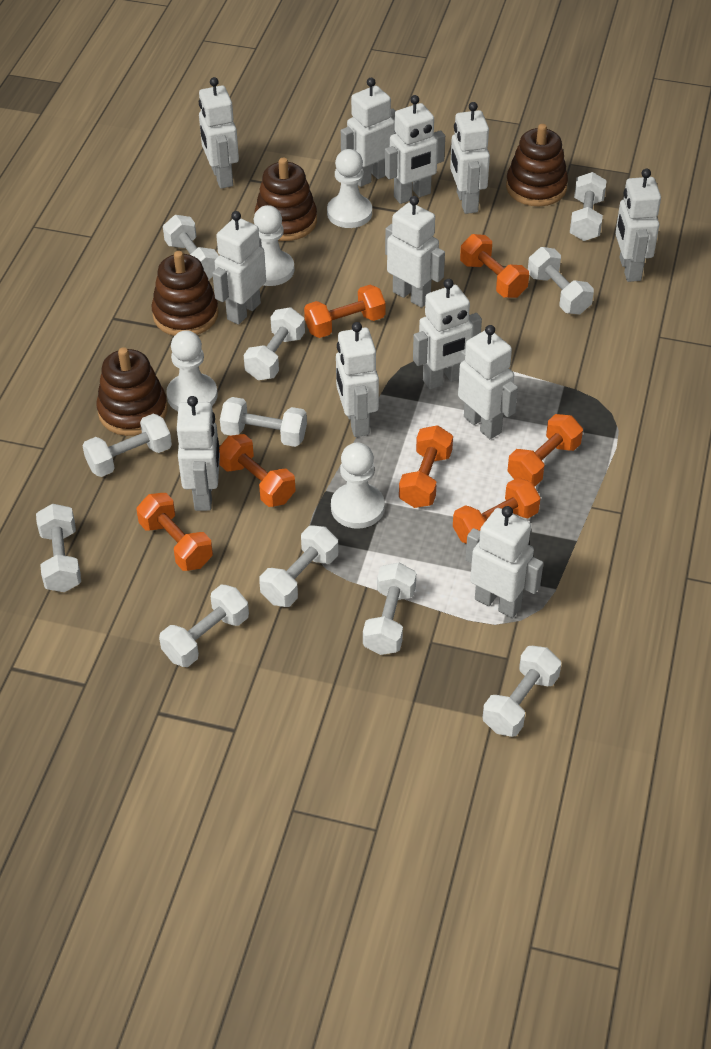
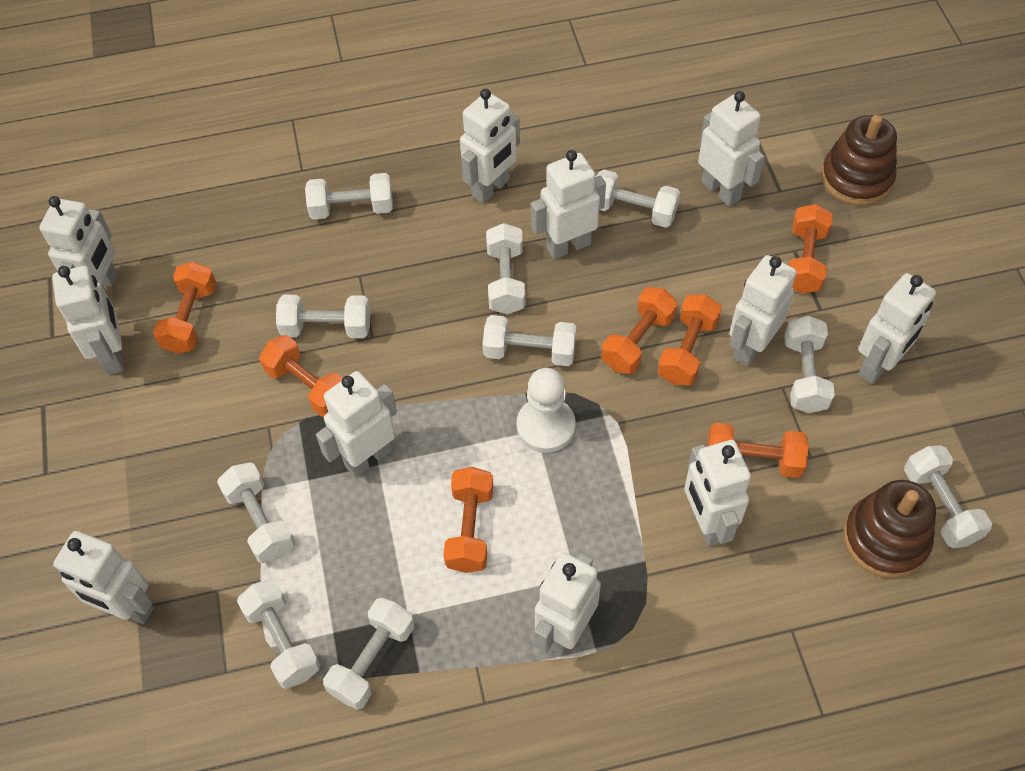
brown stacking toy: 4 -> 2
white dumbbell: 11 -> 10
white pawn: 4 -> 1
white robot: 12 -> 11

